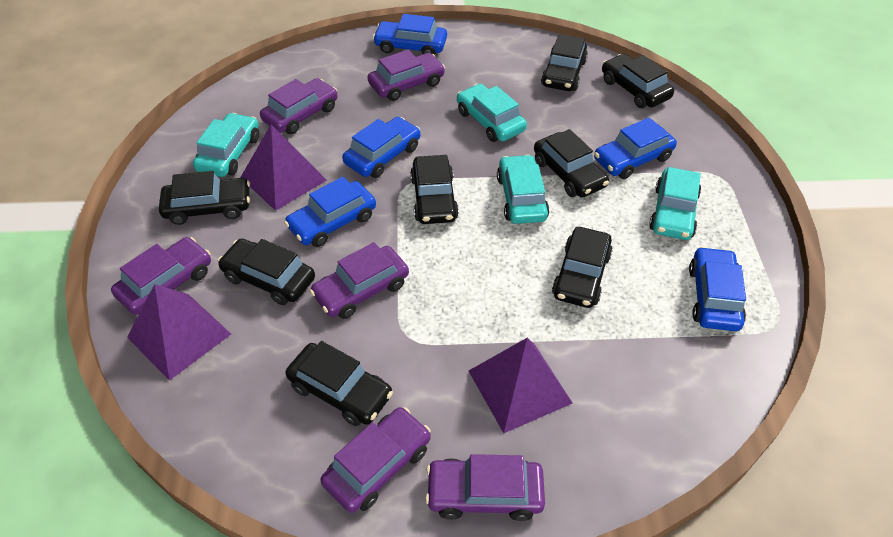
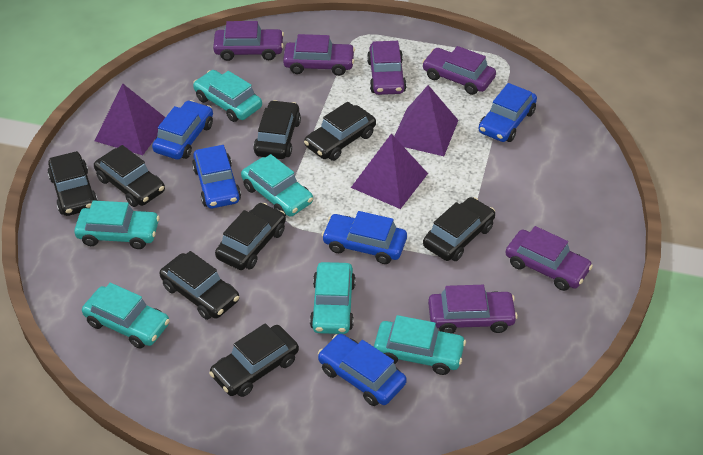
turquoise car: 4 -> 6

